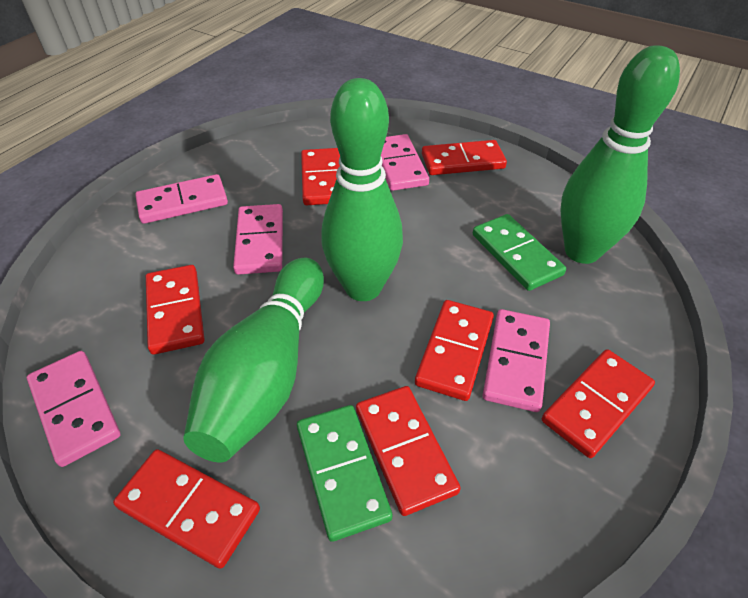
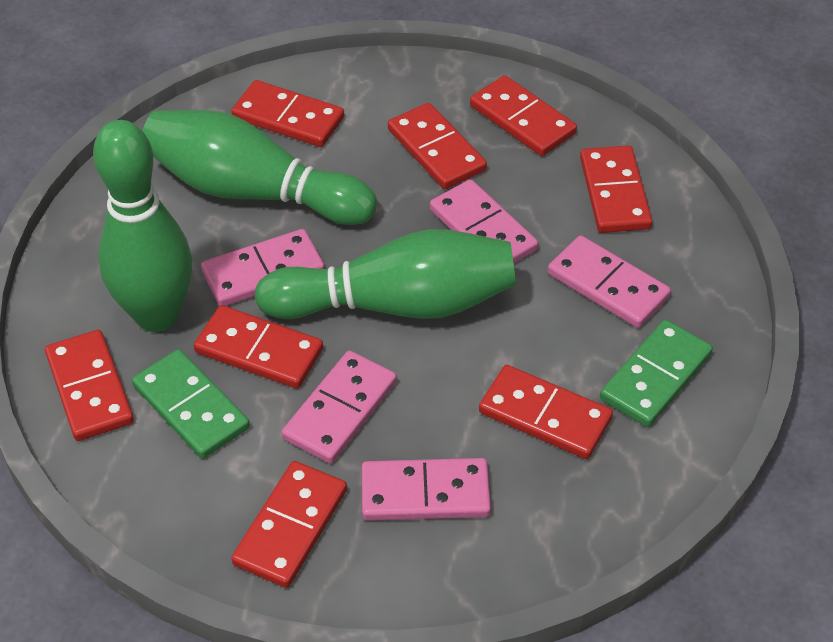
red domino: 7 -> 8

